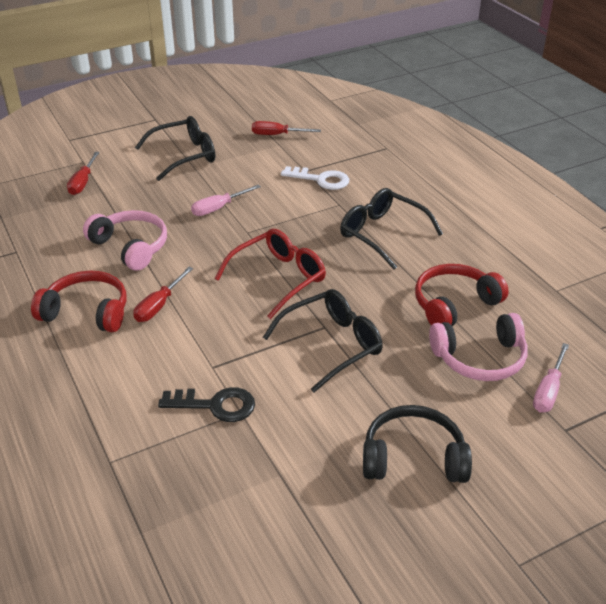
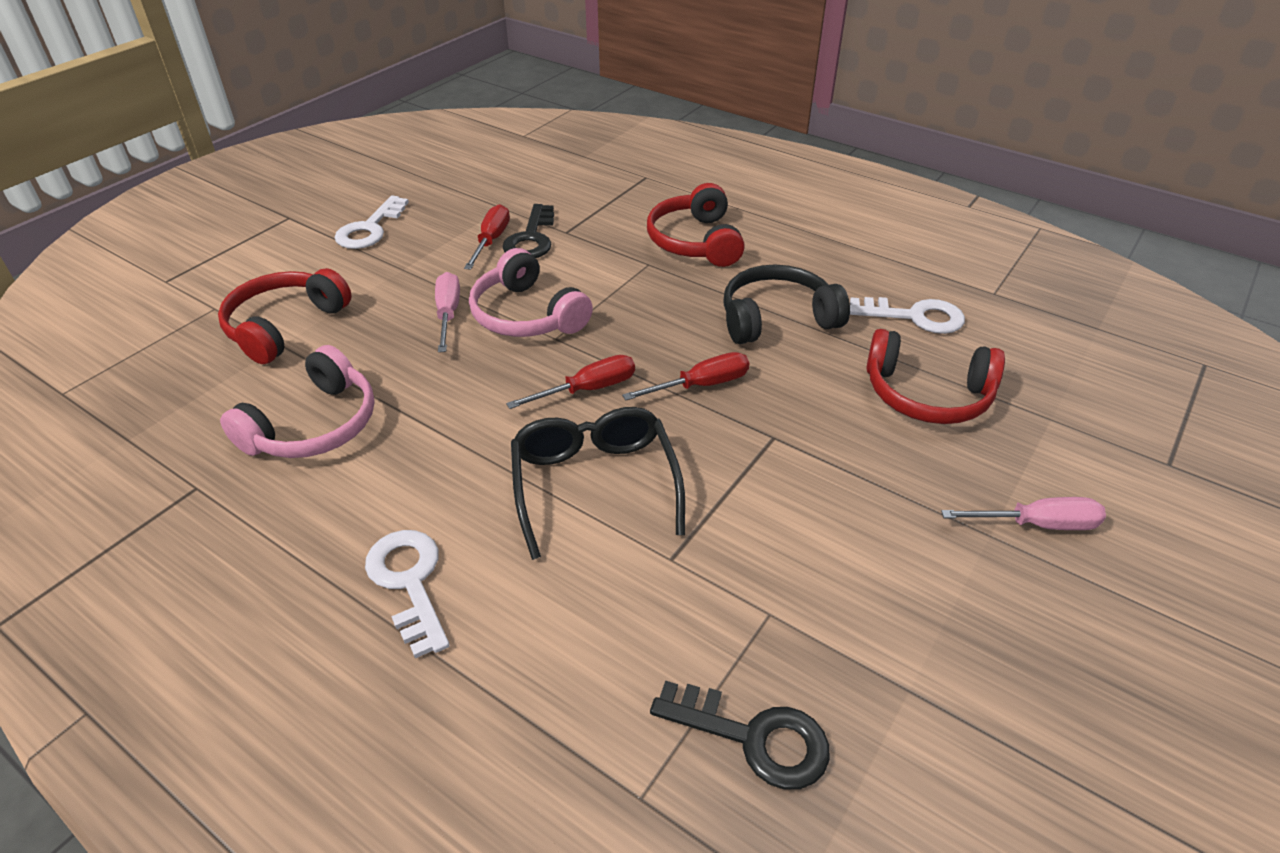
black glasses: 3 -> 1
black key: 1 -> 2
red glasses: 1 -> 0
red headphones: 2 -> 3
white key: 1 -> 3

